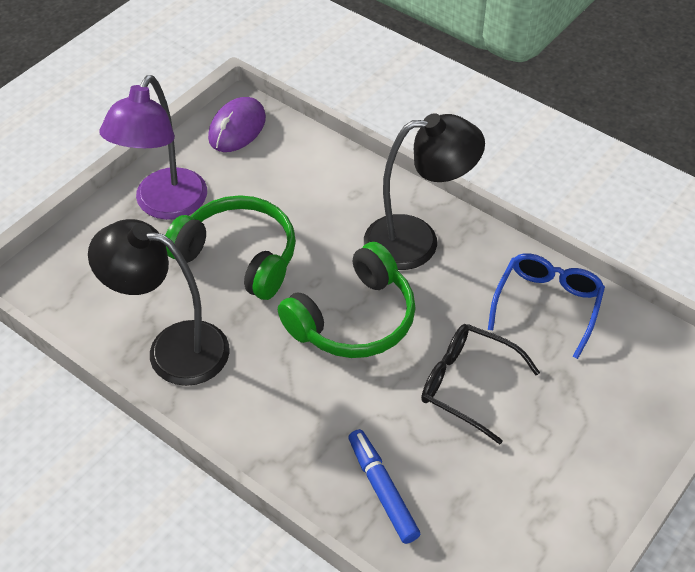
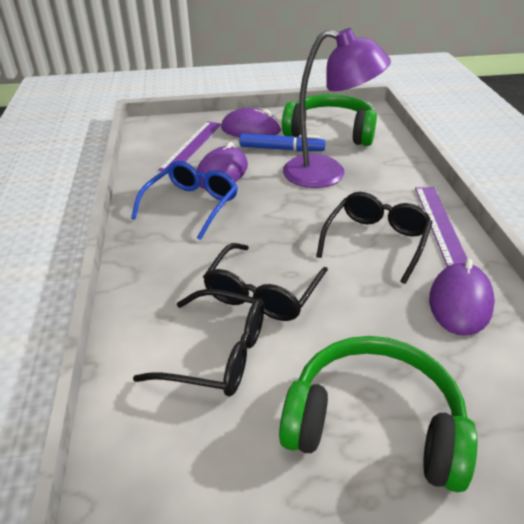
black glasses: 1 -> 3
black lamp: 2 -> 0
purple mouse: 1 -> 3
purple ruler: 0 -> 2

